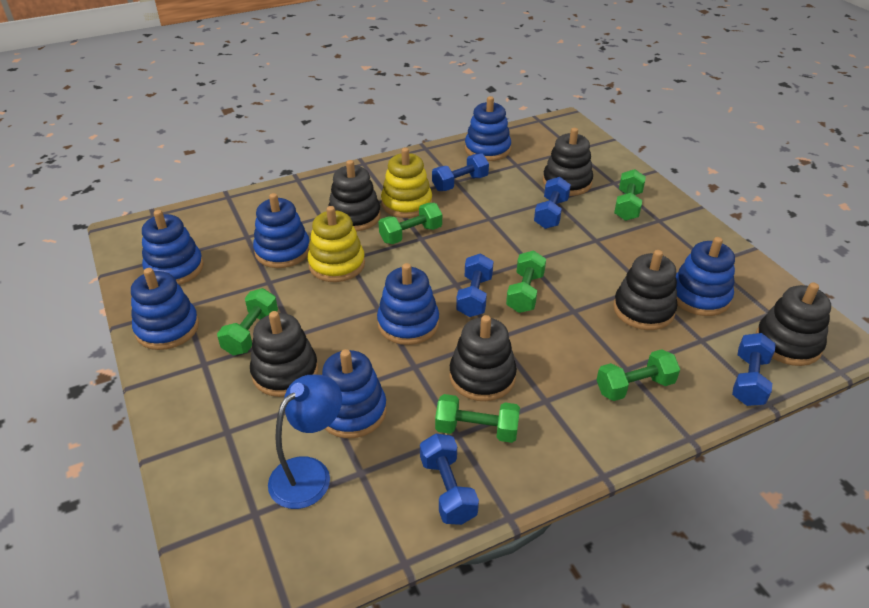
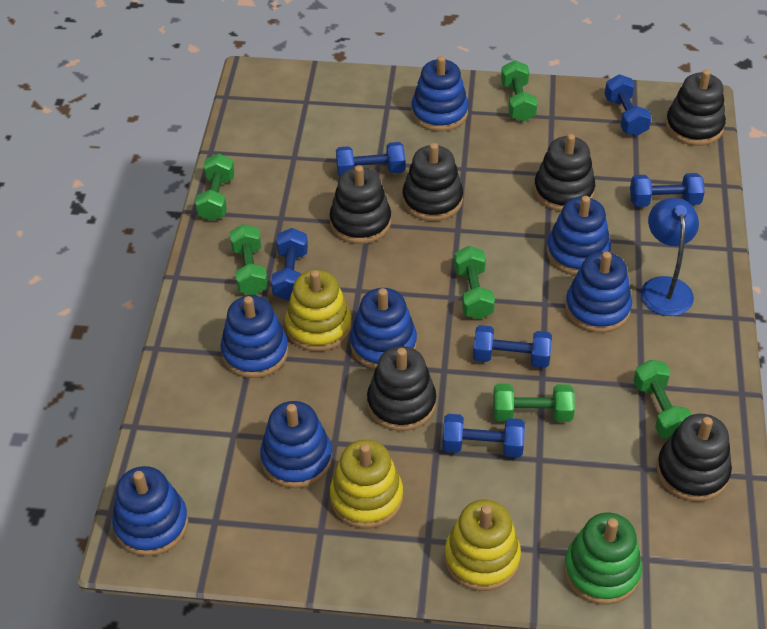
blue dumbbell: 5 -> 6
green stacking toy: 0 -> 1
yellow stacking toy: 2 -> 3

